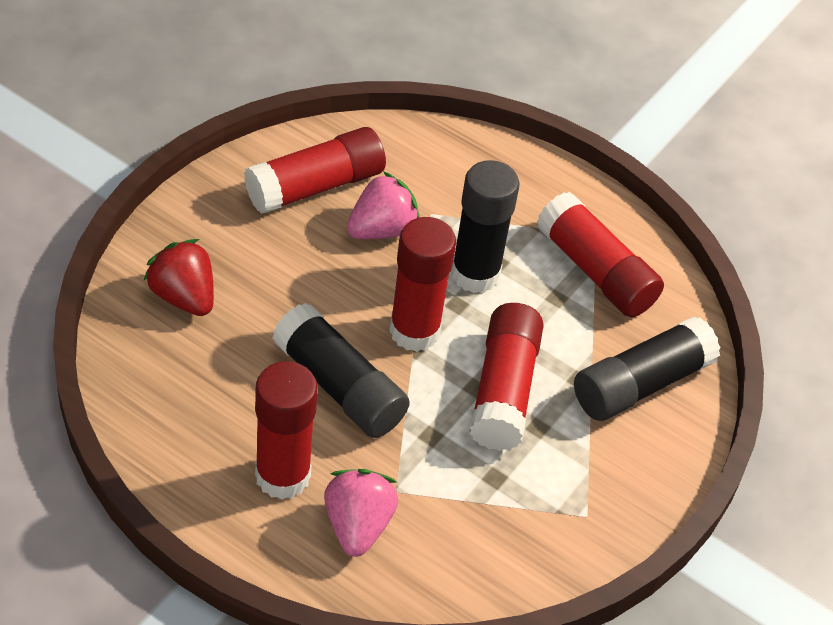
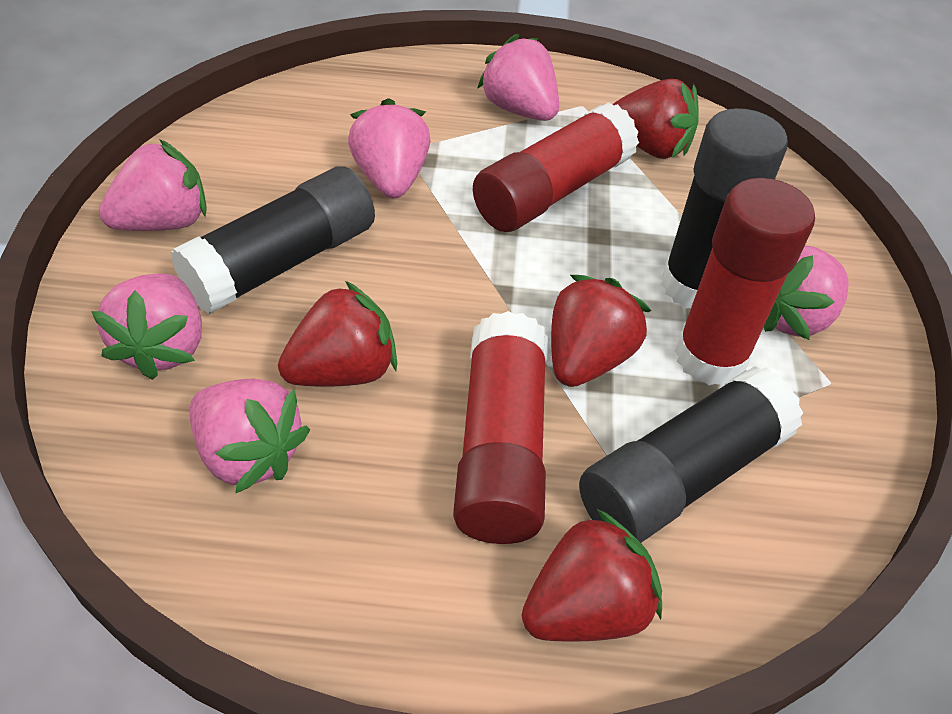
pink strawberry: 2 -> 6
red glue stick: 5 -> 3
red strawberry: 1 -> 4

